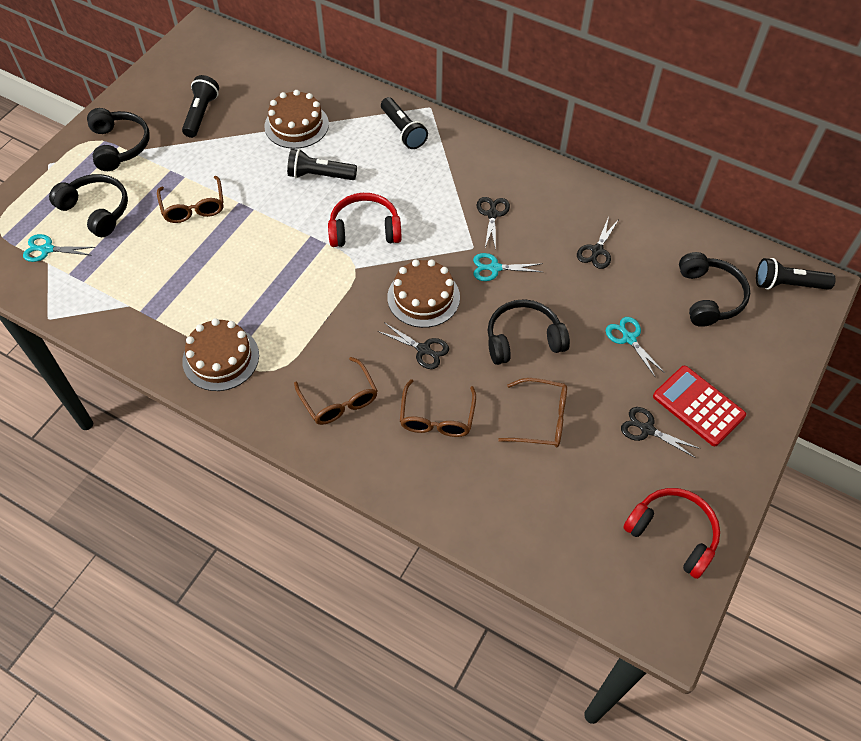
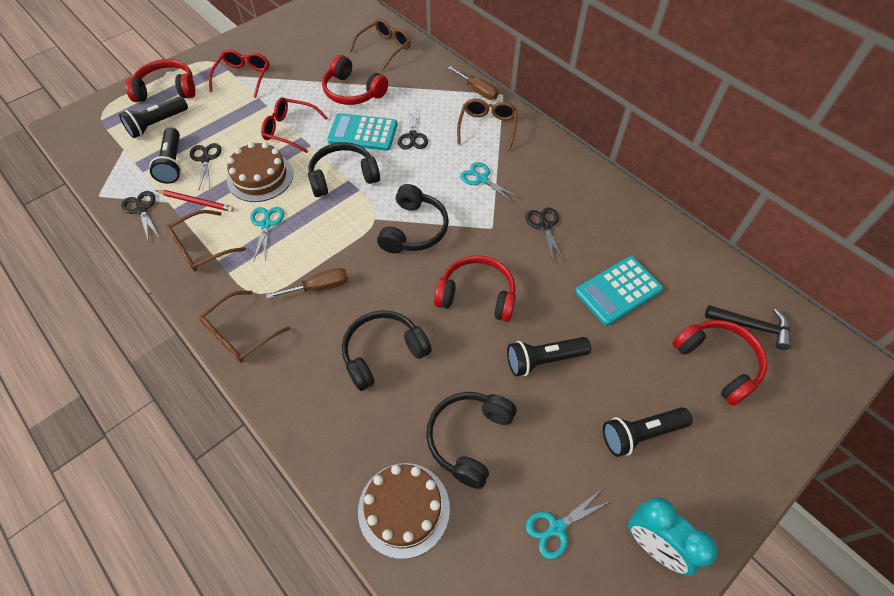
black hammer: 0 -> 1
brown cake: 3 -> 2
brown screwdriver: 0 -> 2
red calculator: 1 -> 0
red glasses: 0 -> 2
red headphones: 2 -> 4
red pencil: 0 -> 1
turquoise calculator: 0 -> 2
turquoise clock: 0 -> 1

